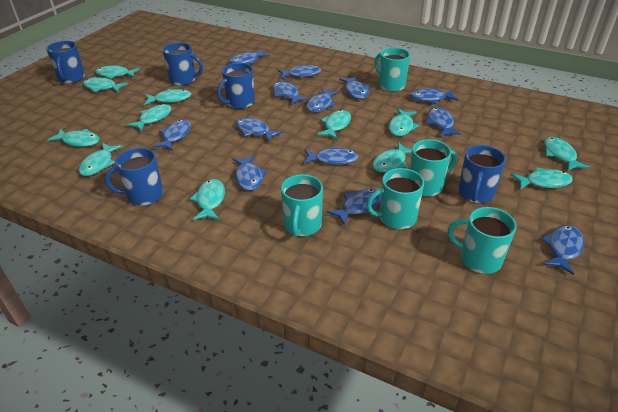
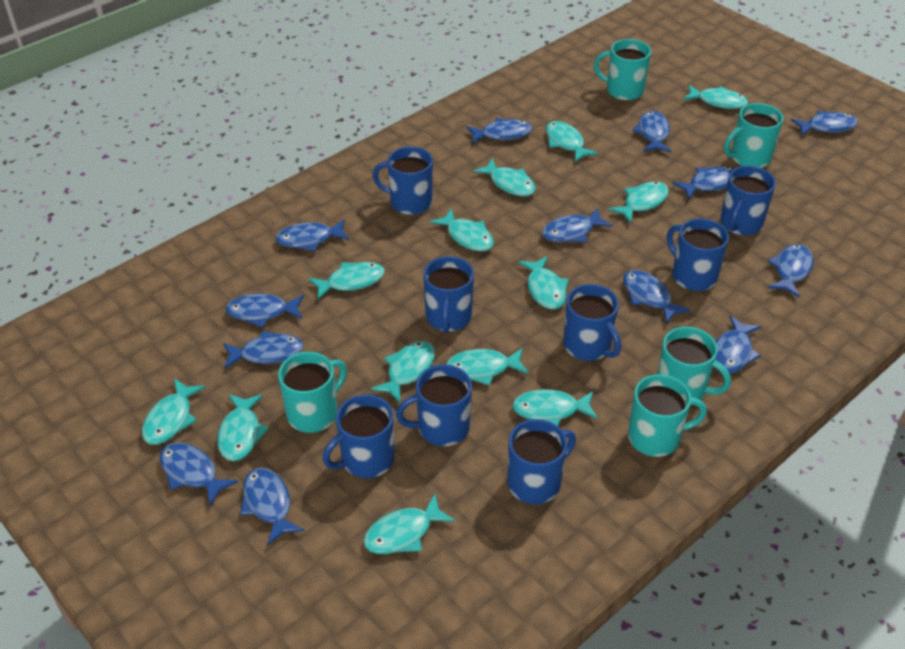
blue mug: 5 -> 8
turquoise fish: 12 -> 13

